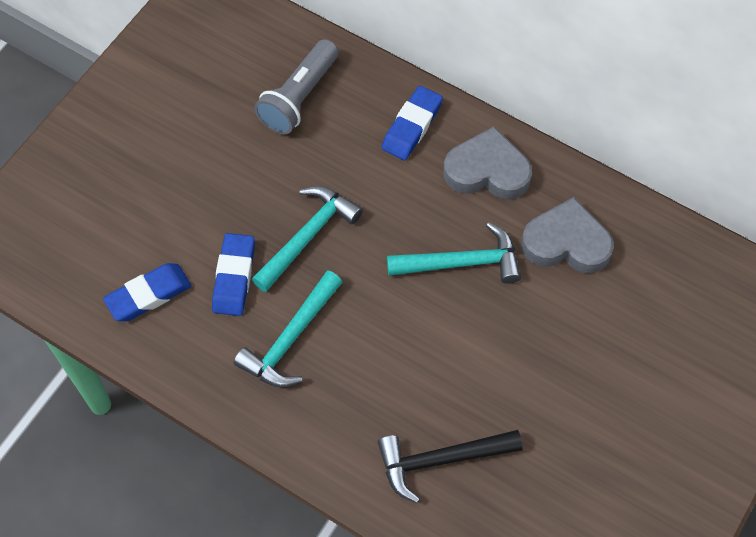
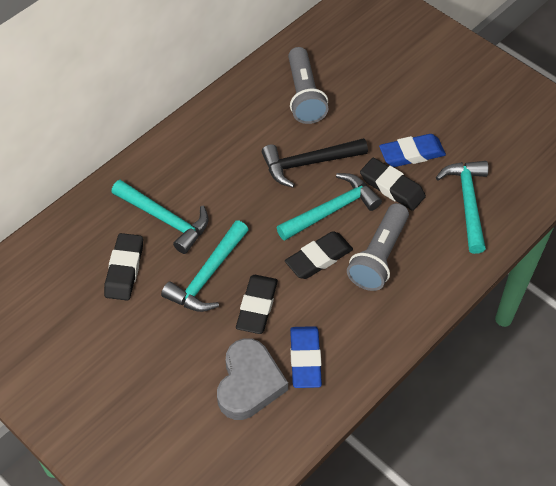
black eraser: 0 -> 4
blue eraser: 3 -> 2
grey flashlight: 1 -> 2
grey heart: 2 -> 1
turquoise hammer: 3 -> 4

